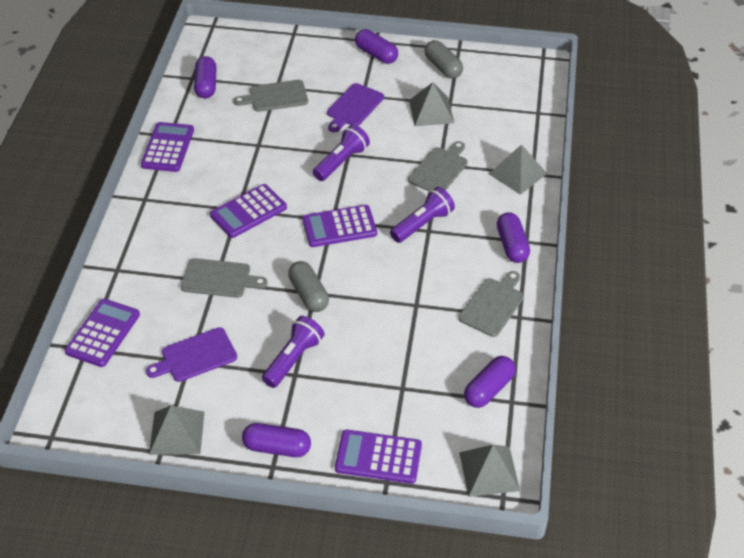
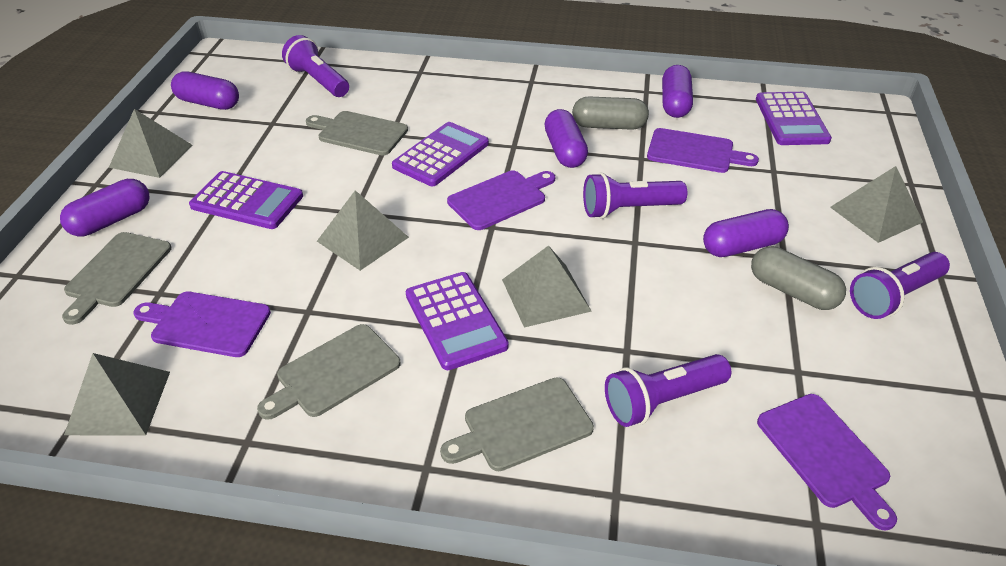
grey pyramid: 4 -> 5
purple calculator: 5 -> 4
purple cutting board: 2 -> 4
purple flashlight: 3 -> 4

